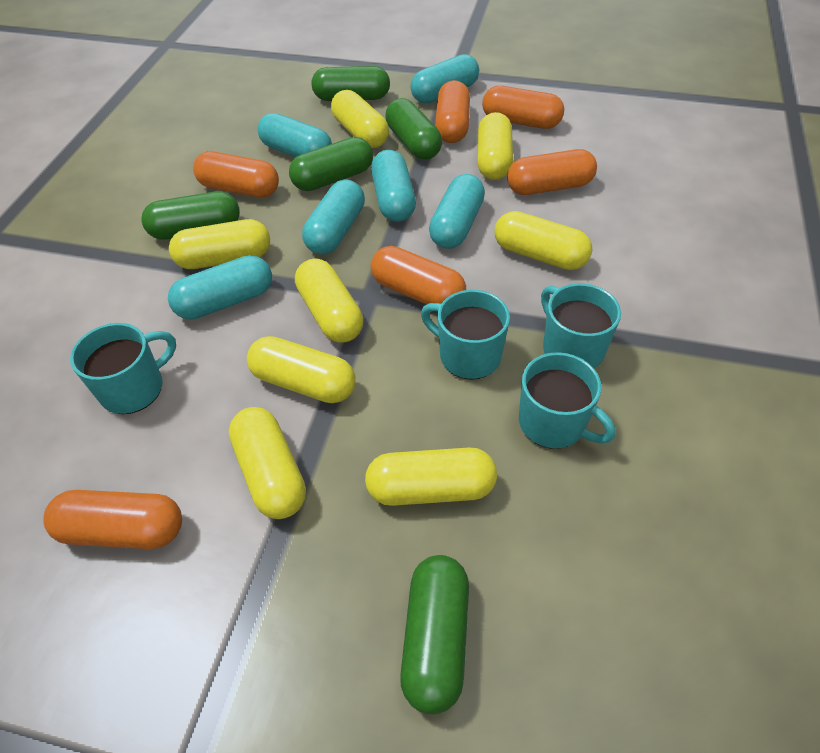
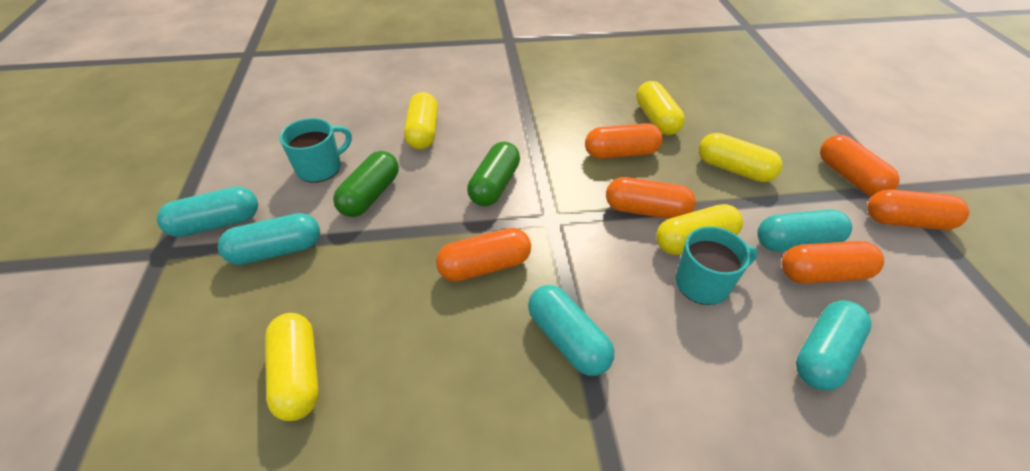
green capsule: 5 -> 2
turquoise capsule: 6 -> 5
turquoise mug: 4 -> 2
yellow capsule: 8 -> 5

